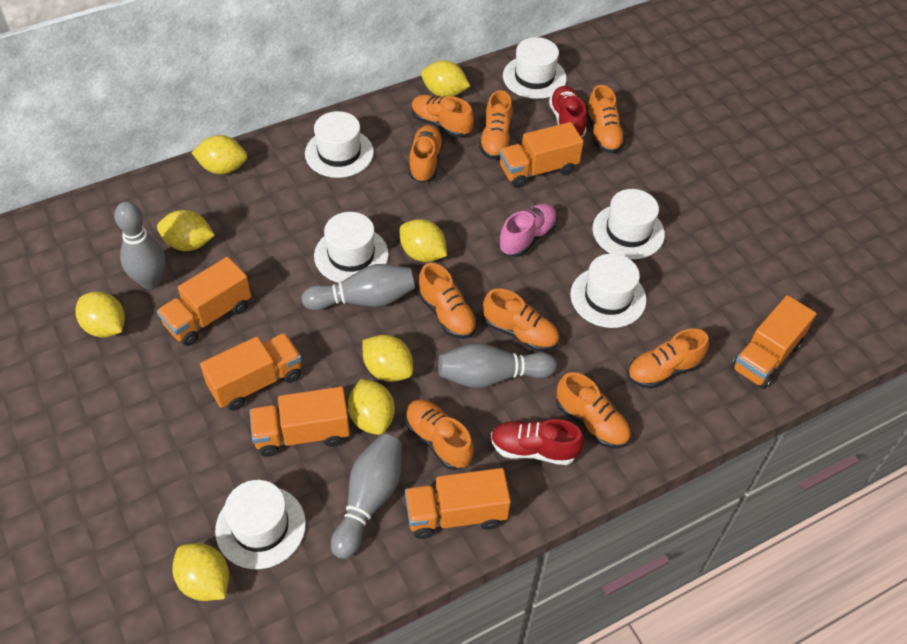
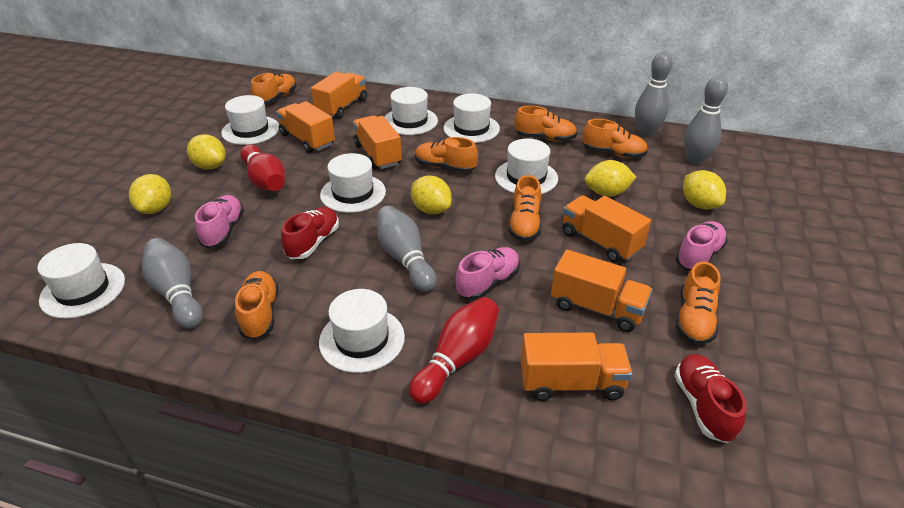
orange shoe: 9 -> 7
pink shoe: 1 -> 3
red bowling pin: 0 -> 2
white hat: 6 -> 7
yellow lemon: 8 -> 5

